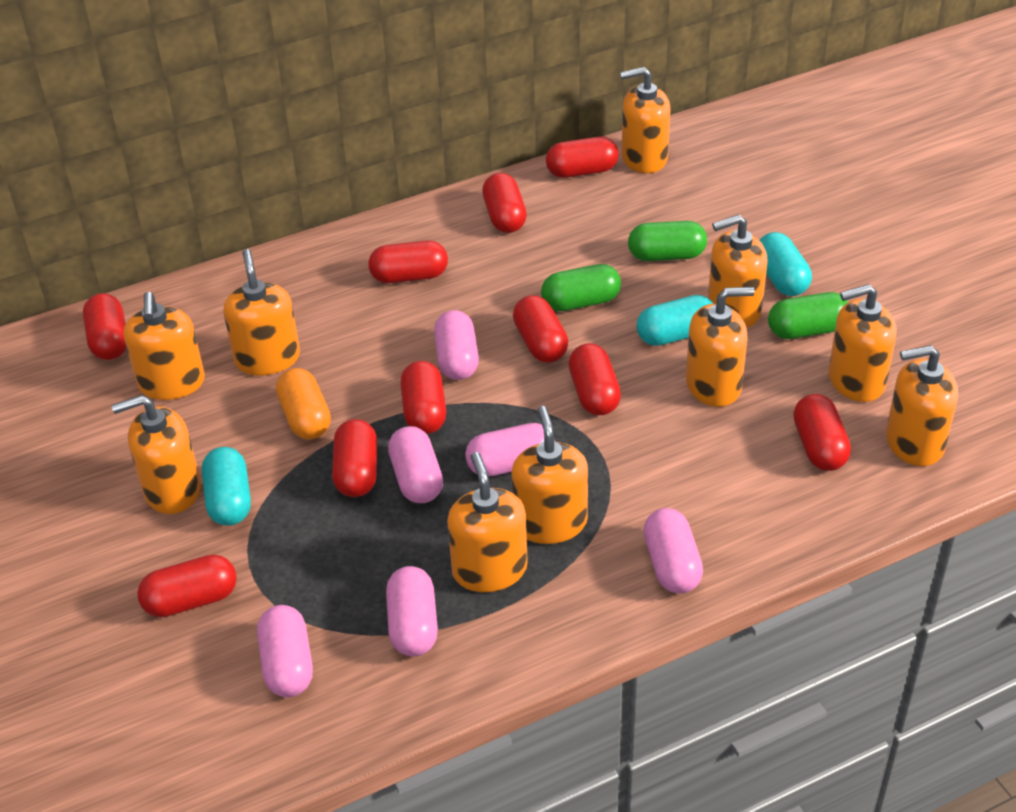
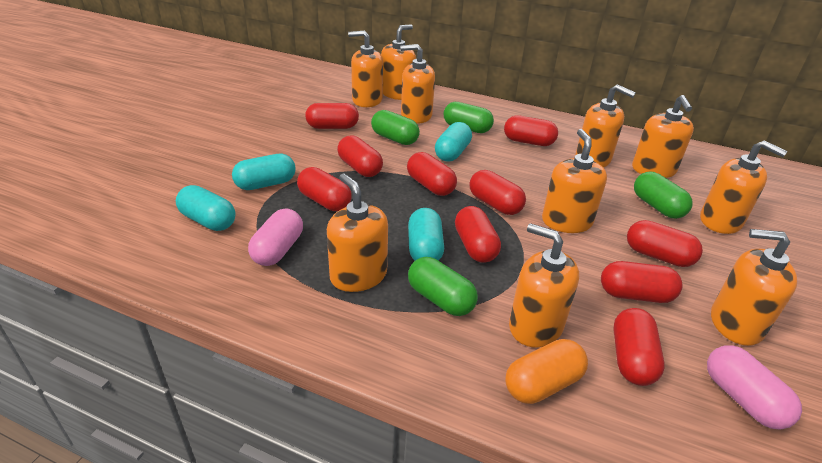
green capsule: 3 -> 4
pink capsule: 6 -> 2
turquoise capsule: 3 -> 4

